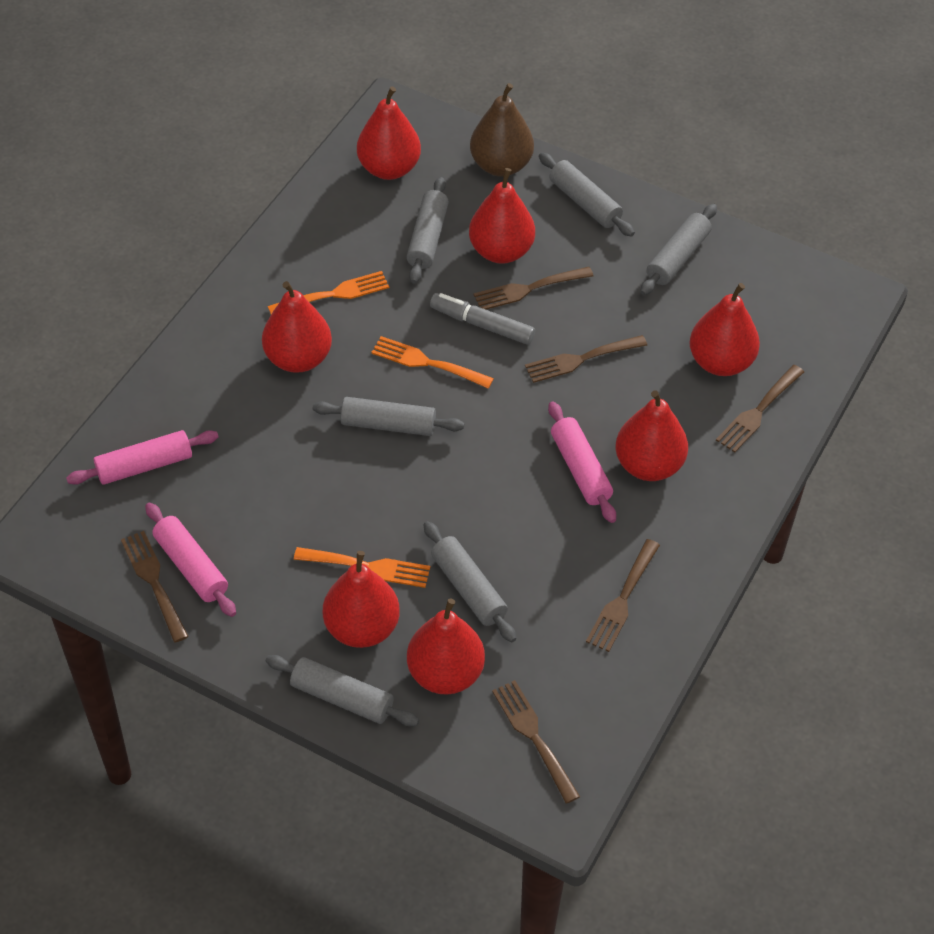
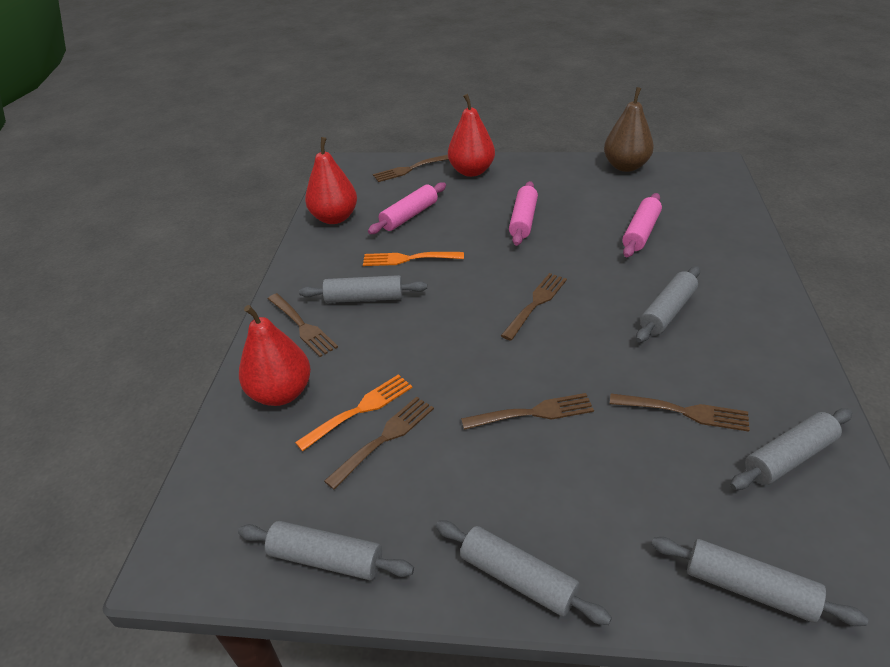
grey marker: 1 -> 0
orange fork: 3 -> 2
red pear: 7 -> 3

